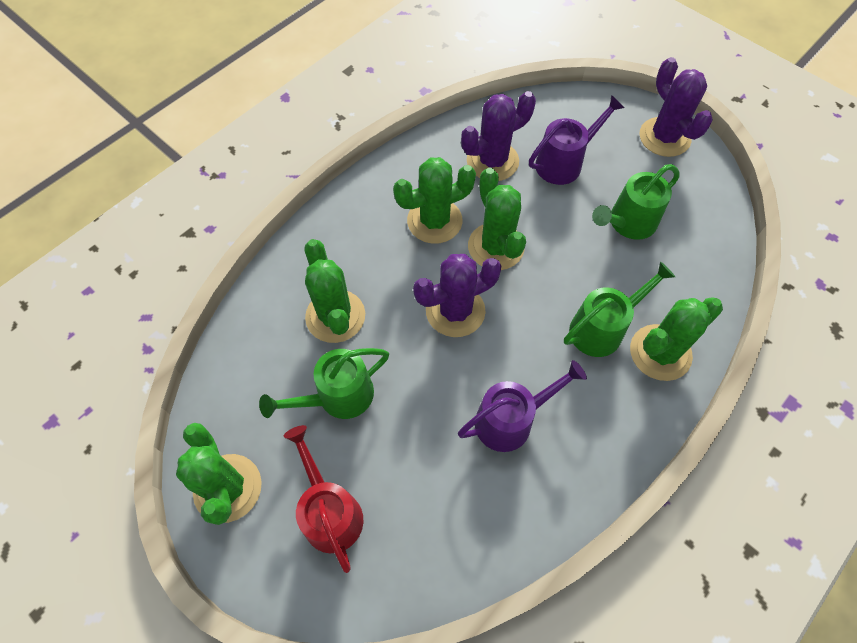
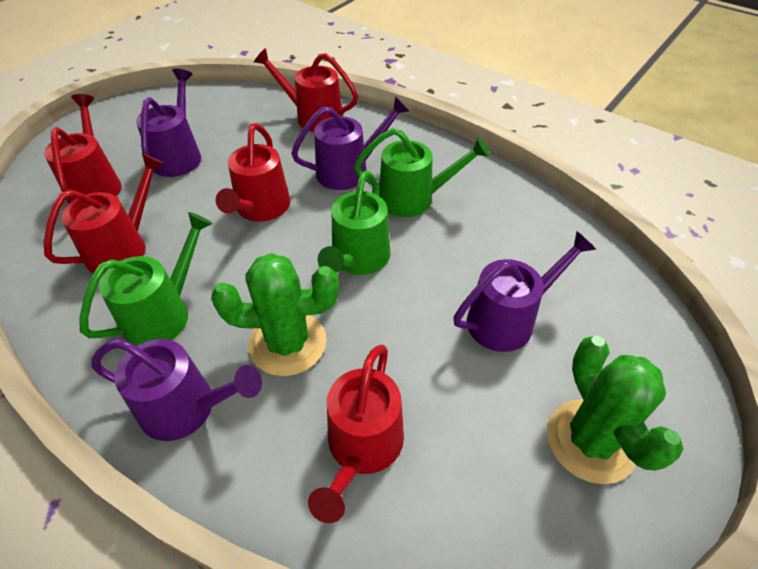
green cactus: 5 -> 2
purple cactus: 3 -> 0
purple watering can: 2 -> 4
red watering can: 1 -> 5

